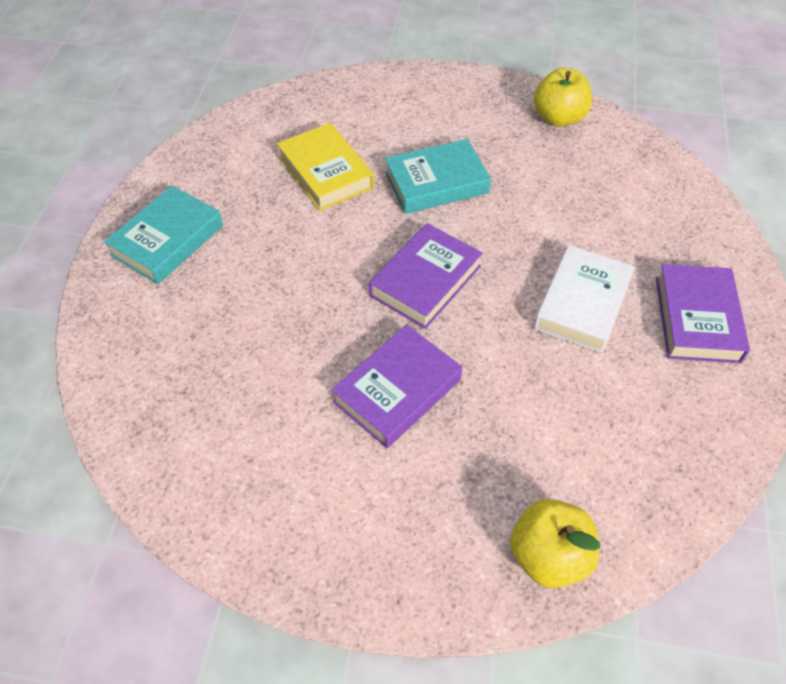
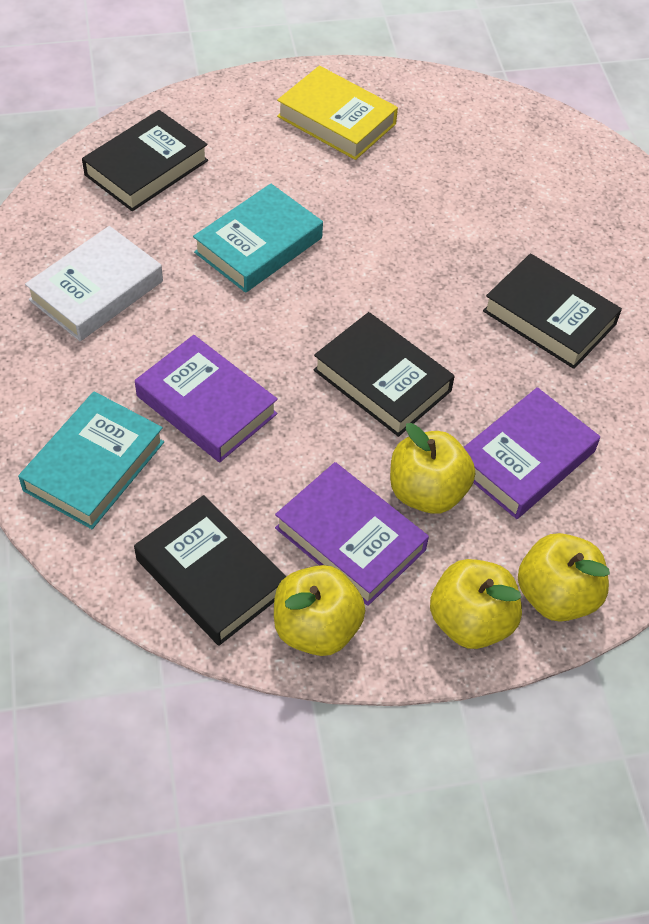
black book: 0 -> 4
yellow apple: 2 -> 4

